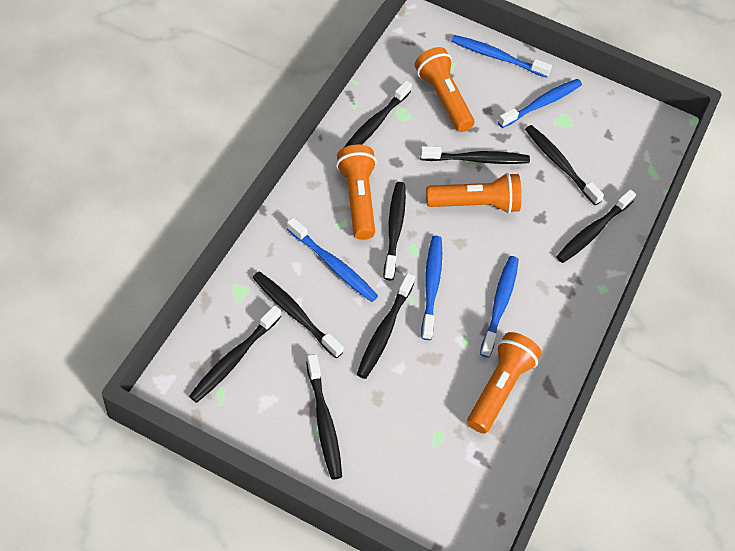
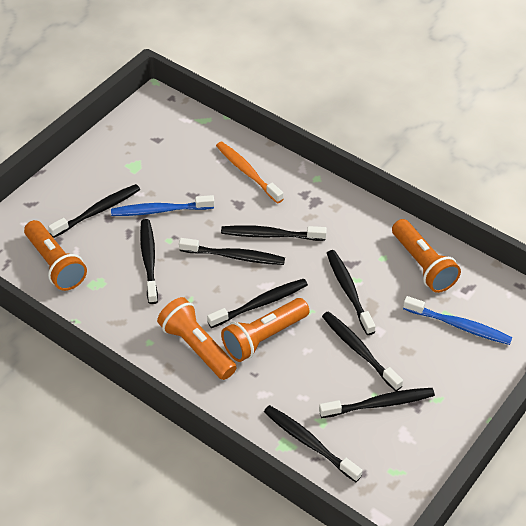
blue toothbrush: 5 -> 2
orange toothbrush: 0 -> 1

